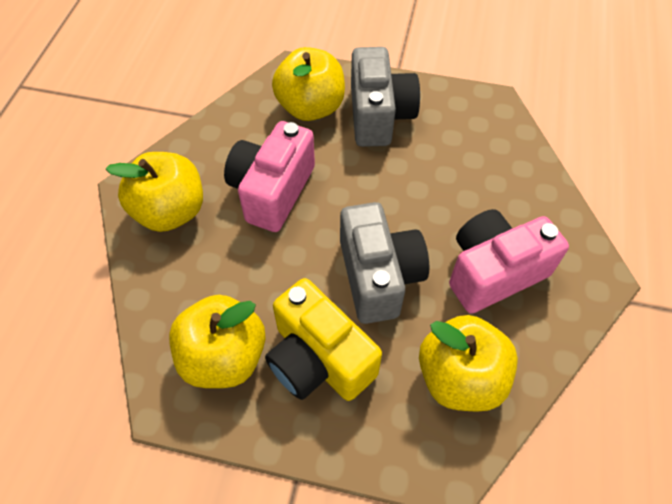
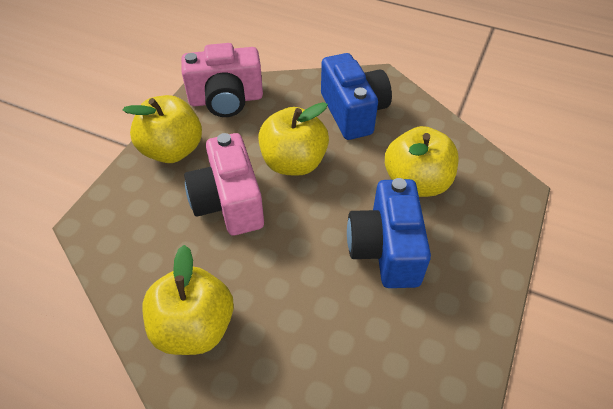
blue camera: 0 -> 2
grey camera: 2 -> 0
yellow camera: 1 -> 0

